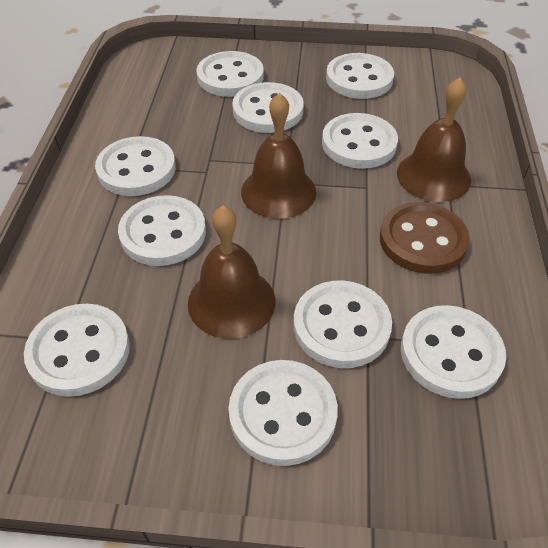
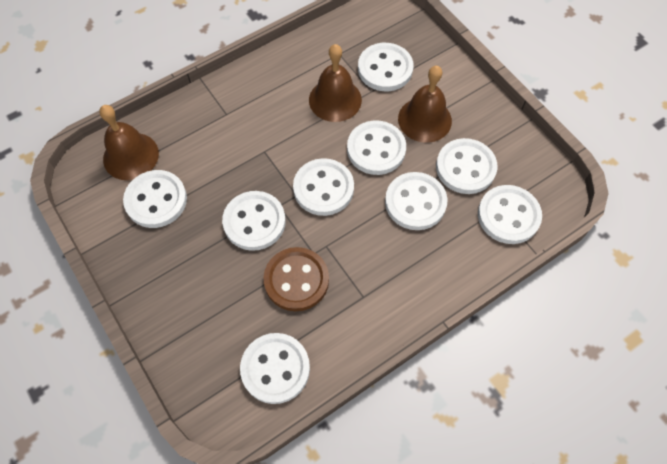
white button: 10 -> 9

